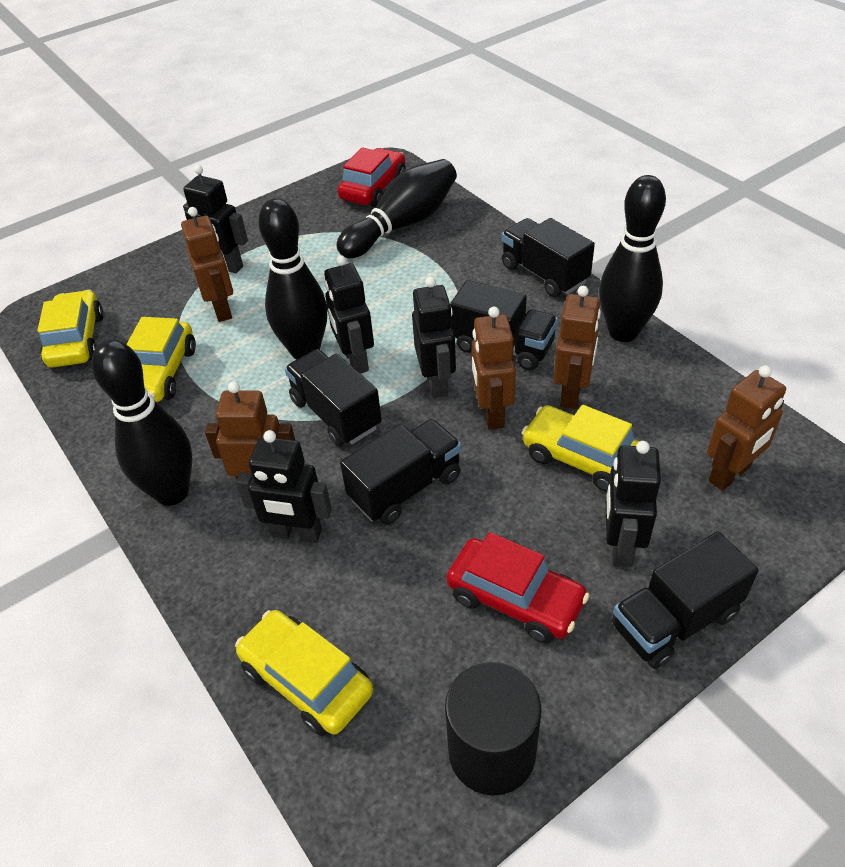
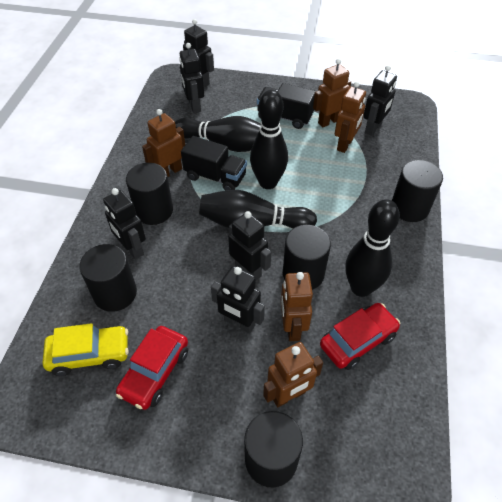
black cylinder: 1 -> 5
black robot: 5 -> 6
black truck: 5 -> 2
yellow car: 4 -> 1

